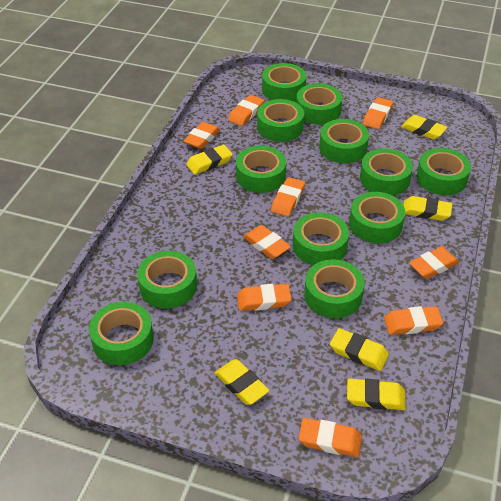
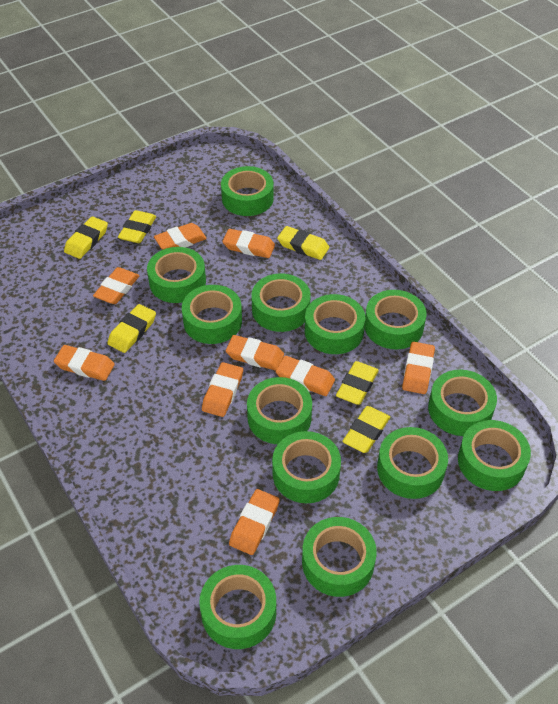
green tape: 12 -> 13

